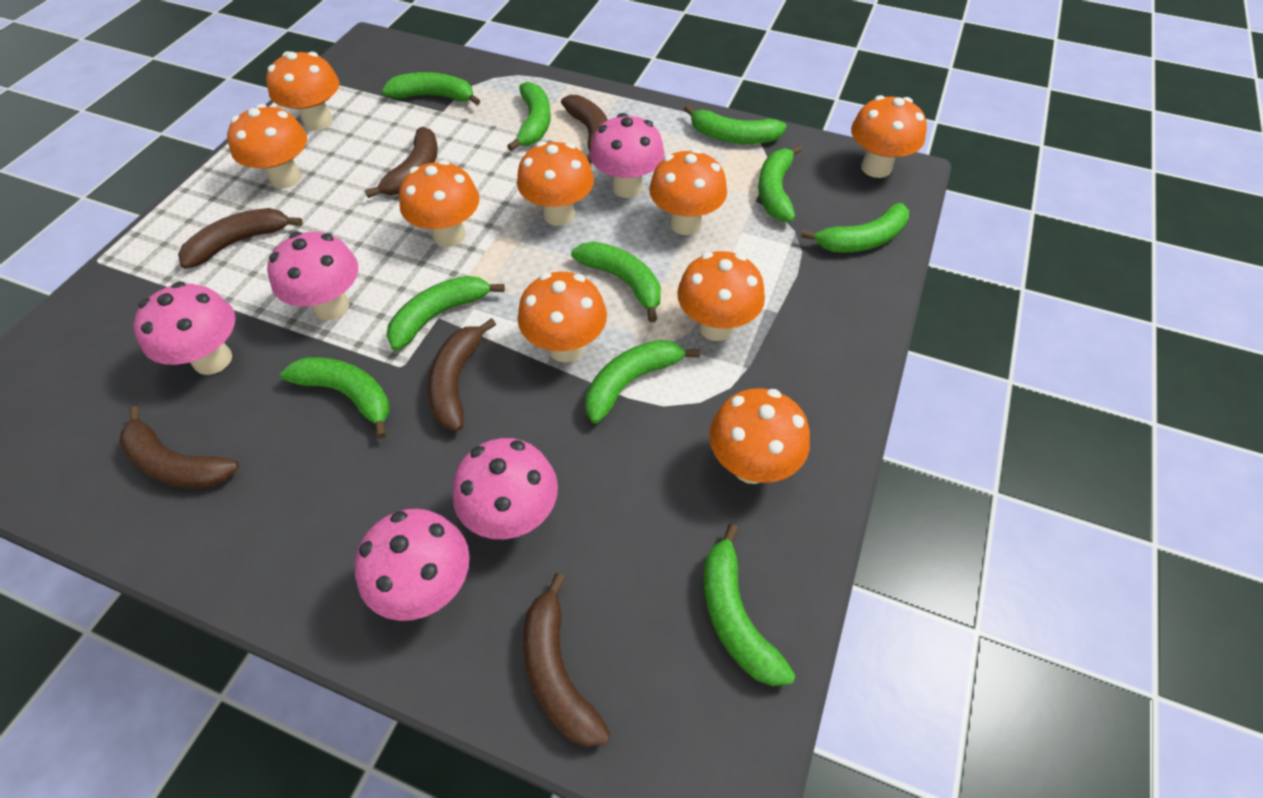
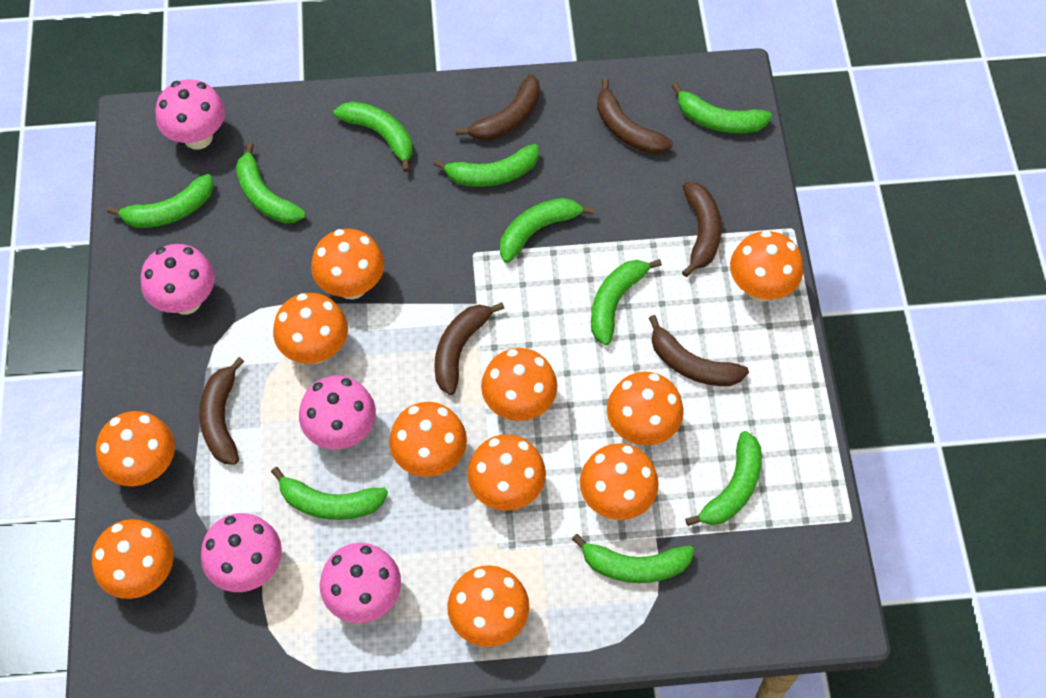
orange mushroom: 9 -> 11

